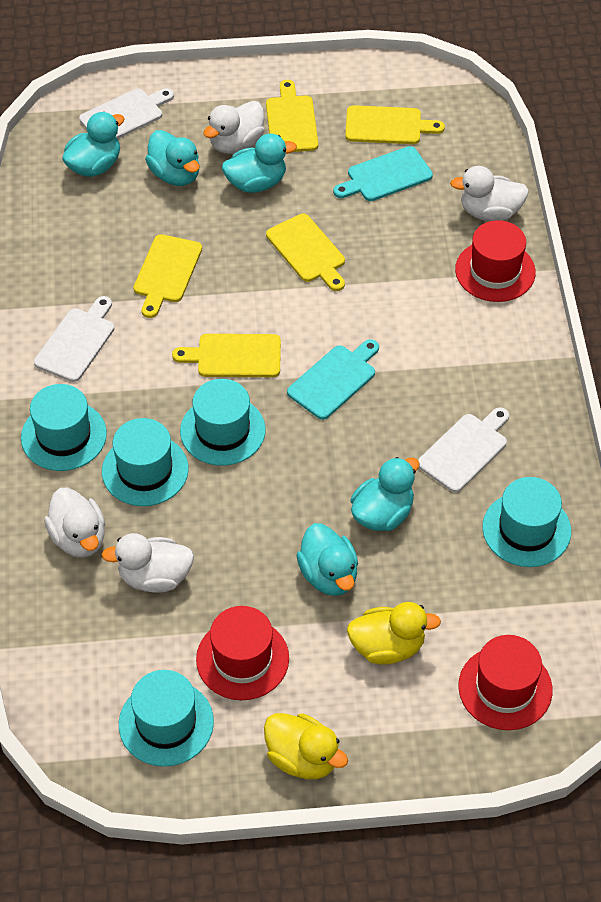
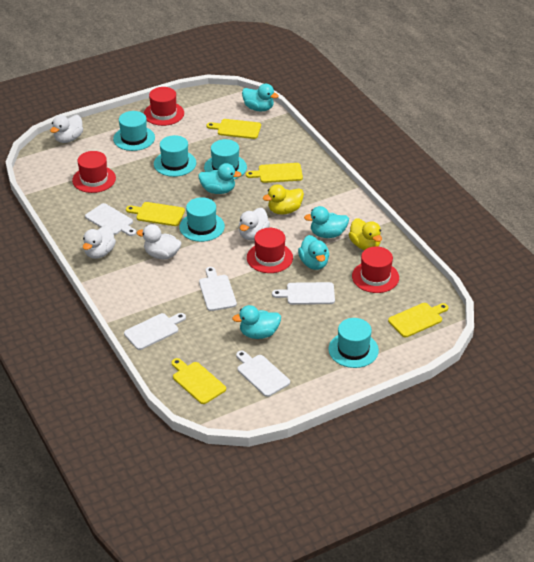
red hat: 3 -> 4
turquoise cutting board: 2 -> 0
white cutting board: 3 -> 5

